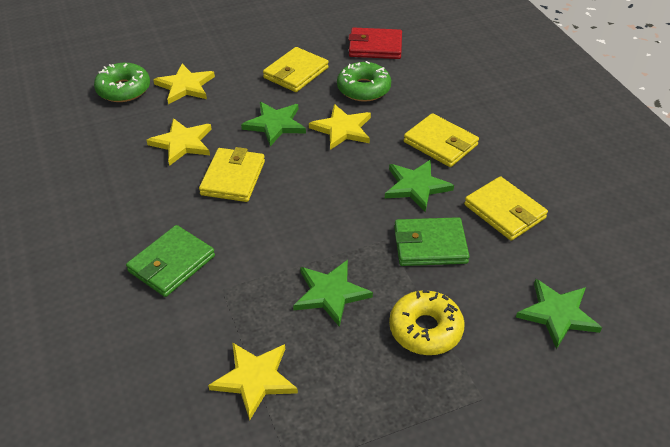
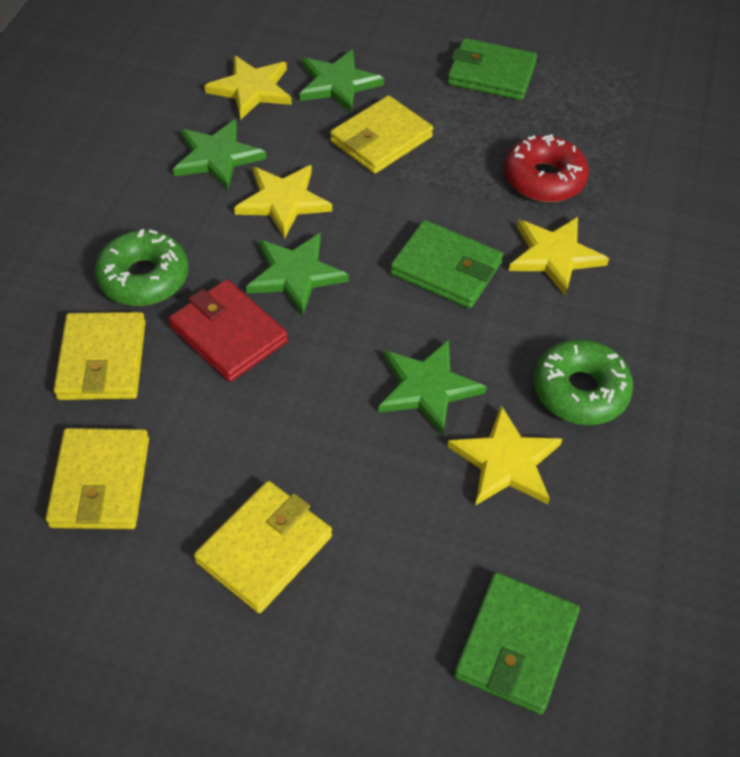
green wallet: 2 -> 3
red donut: 0 -> 1
yellow donut: 1 -> 0

